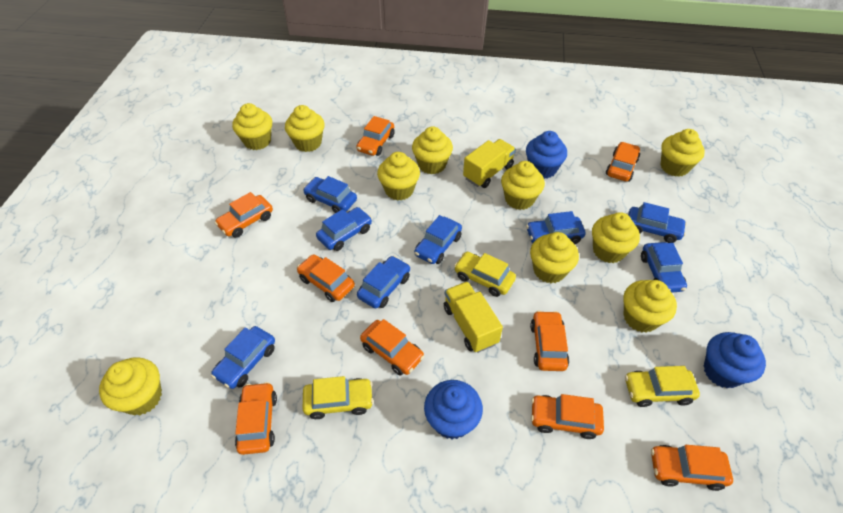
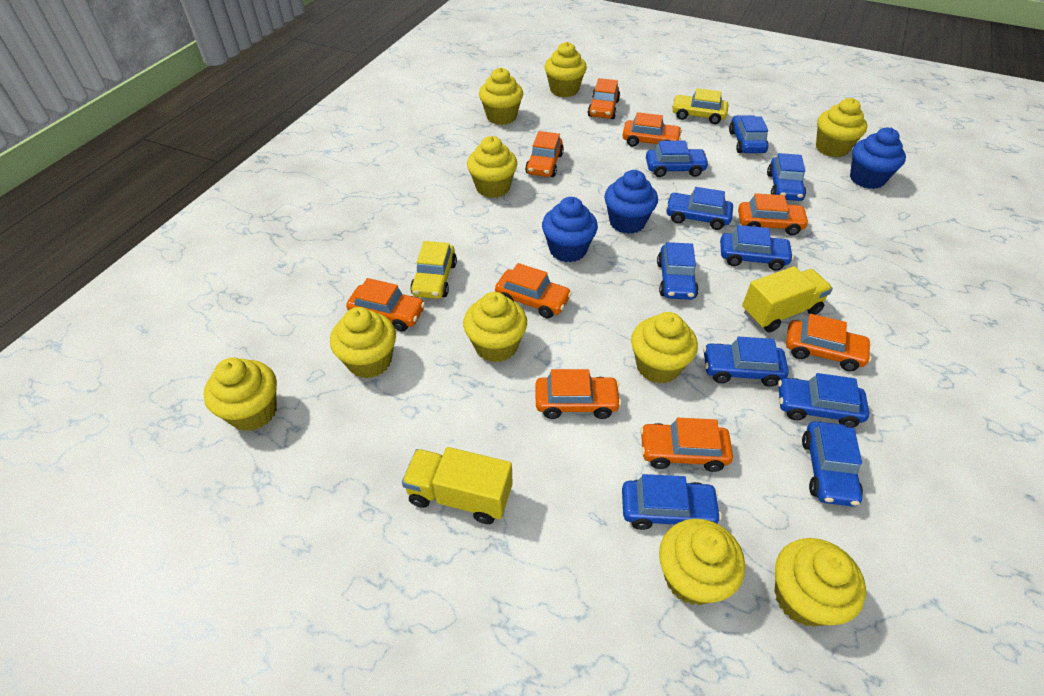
blue car: 8 -> 10
yellow car: 3 -> 2

